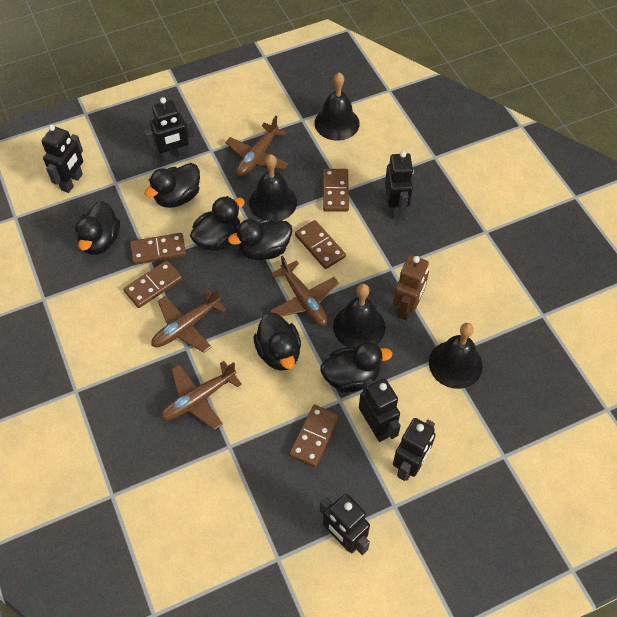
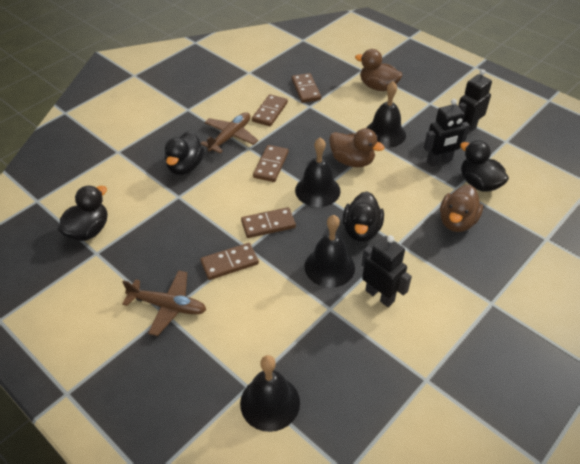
black duck: 6 -> 4
black robot: 6 -> 3
brown duck: 0 -> 3
brown plane: 4 -> 2
brown robot: 1 -> 0

